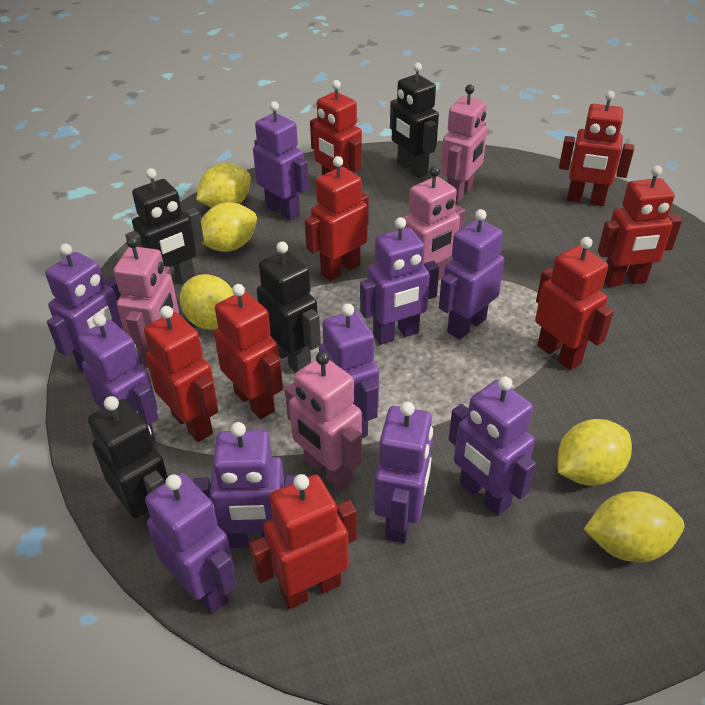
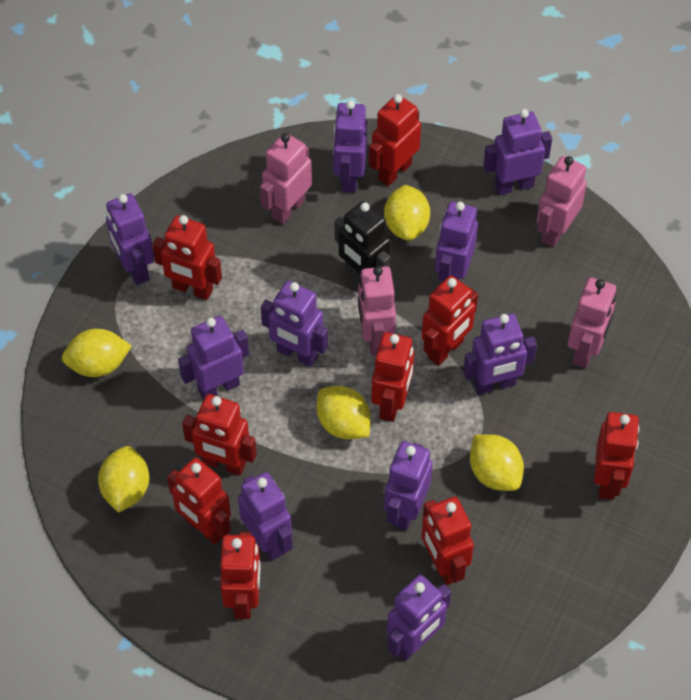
black robot: 4 -> 1
red robot: 8 -> 9

